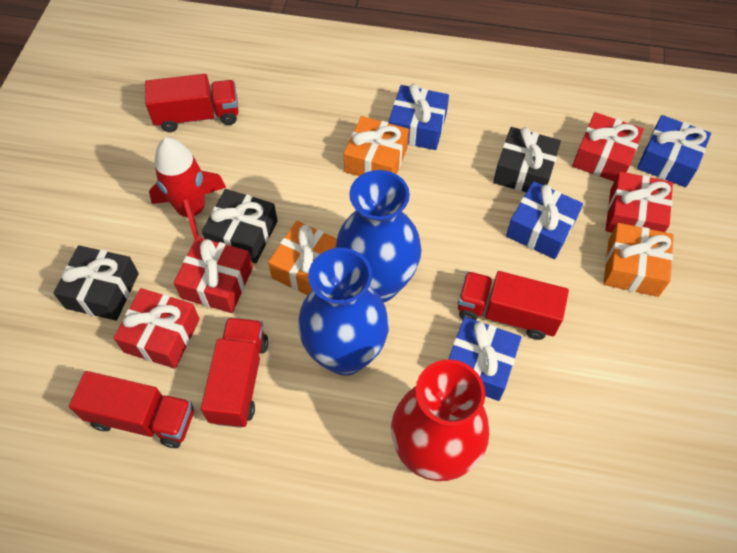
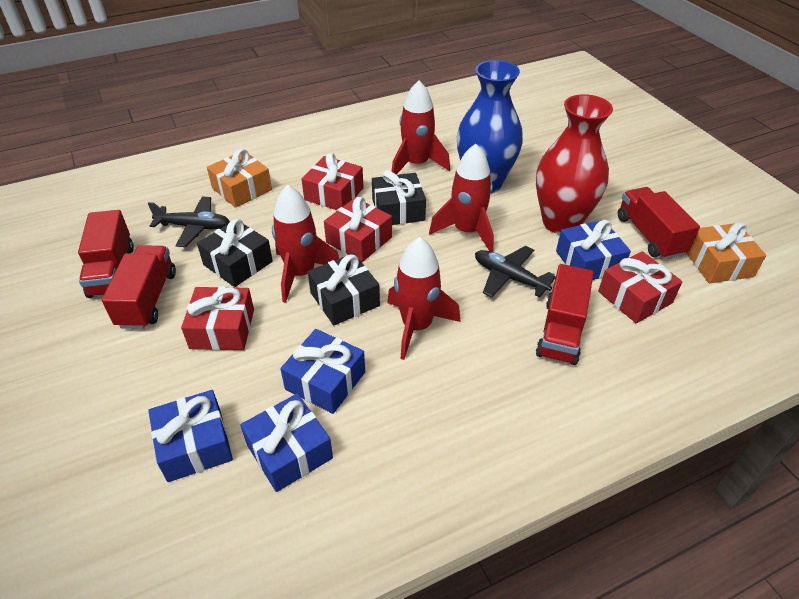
black plane: 0 -> 2
blue vase: 2 -> 1
orange gift: 3 -> 2
red rocket: 1 -> 4

